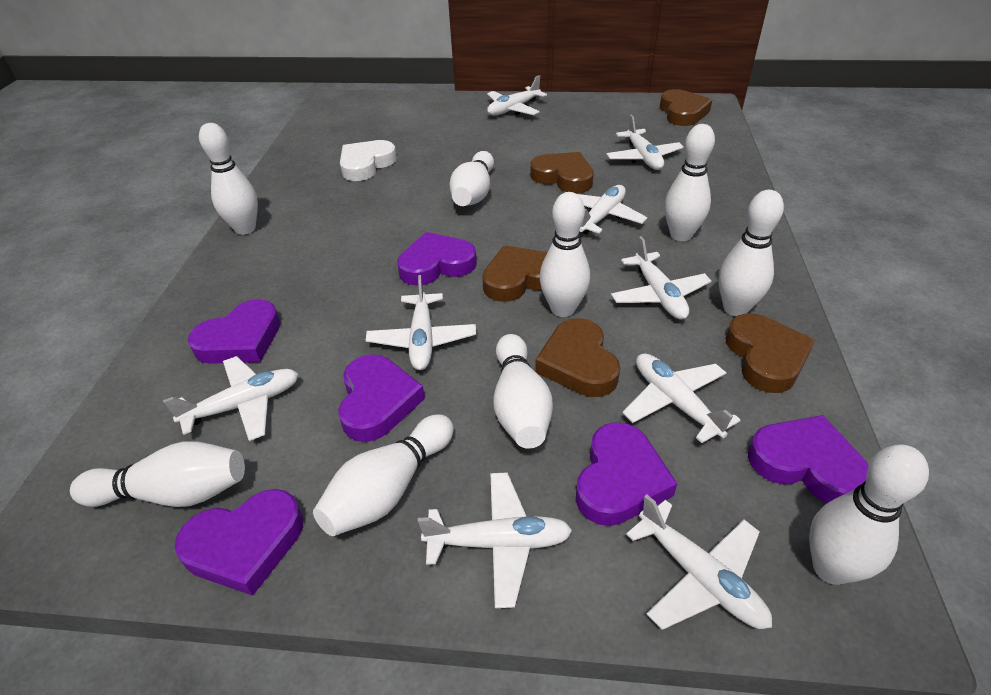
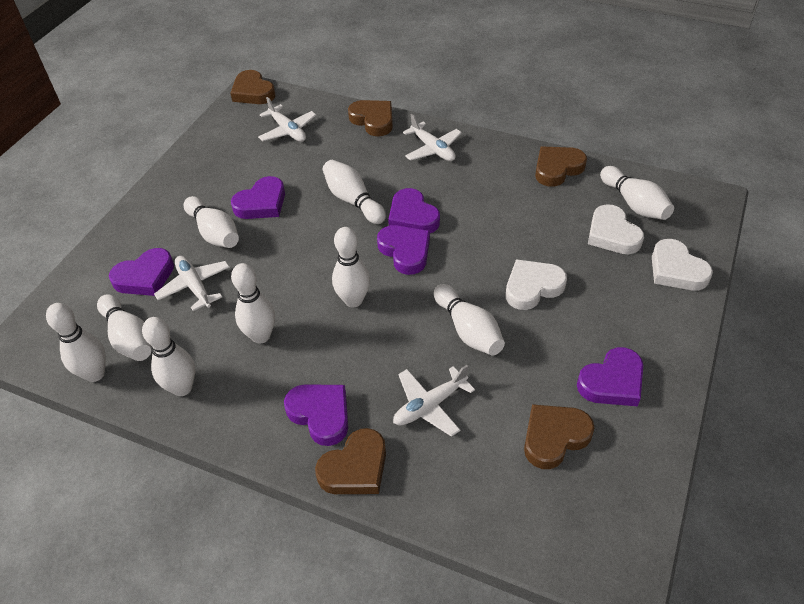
white heart: 1 -> 3
white plane: 9 -> 4

